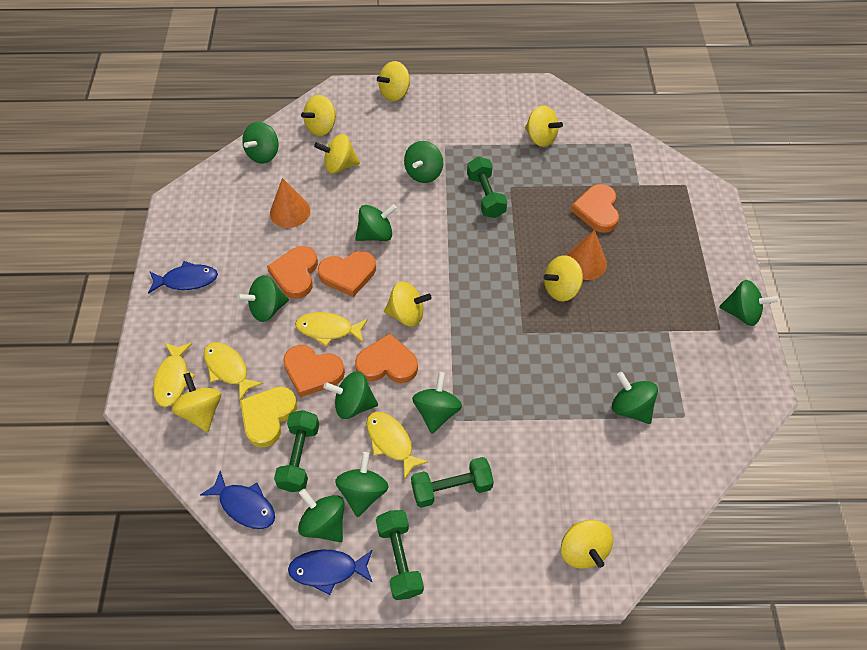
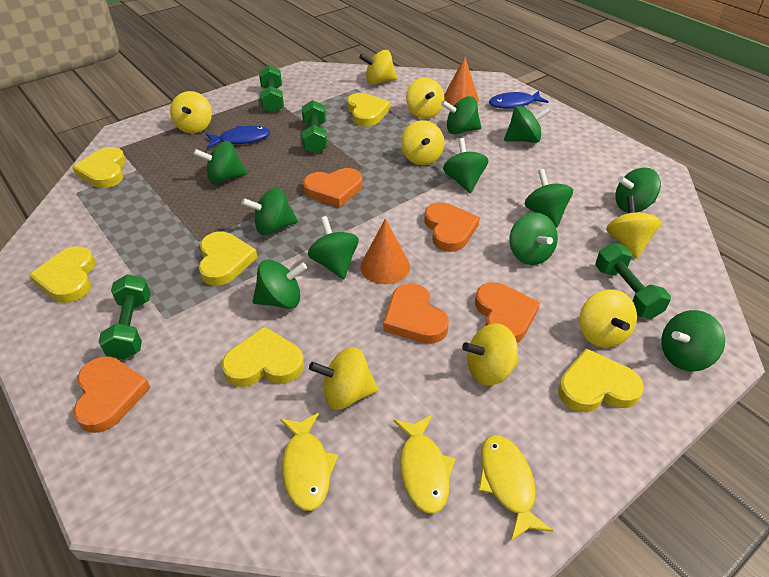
blue fish: 3 -> 2
green spinning top: 10 -> 11
yellow fish: 4 -> 3
yellow heart: 1 -> 6

